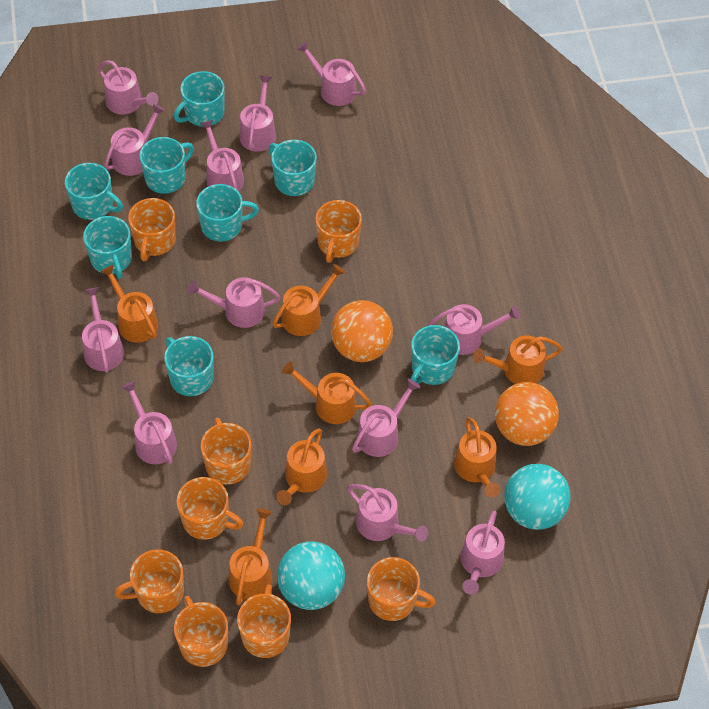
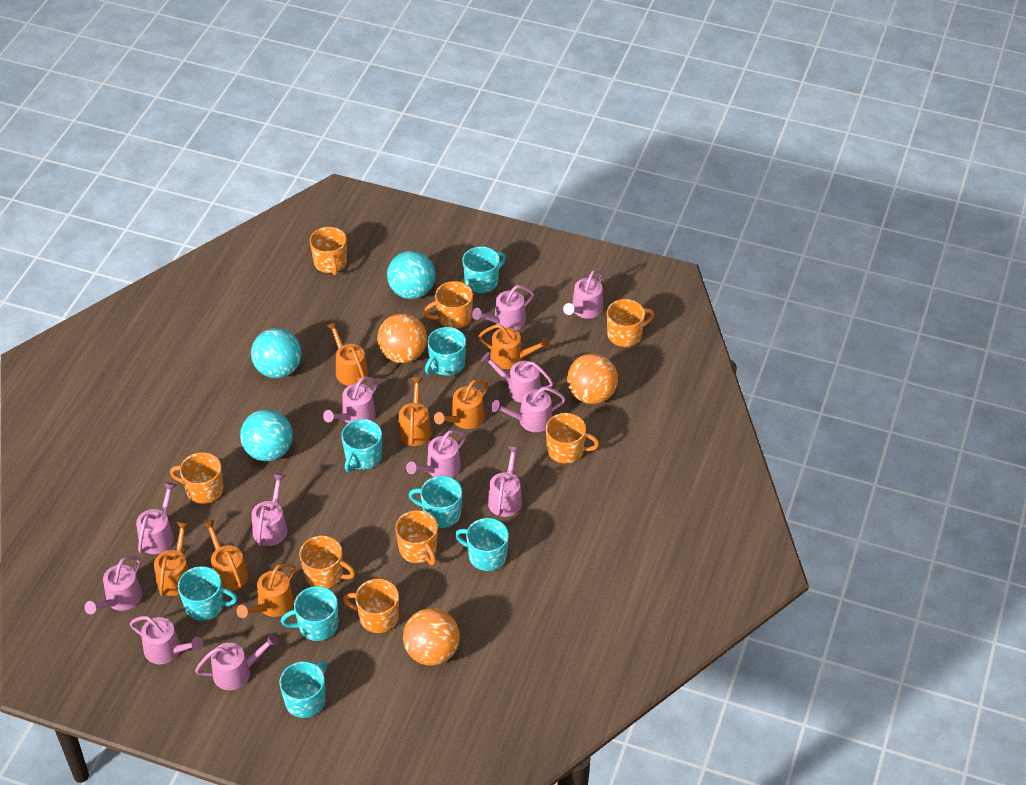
orange ball: 2 -> 3
turquoise ball: 2 -> 3

